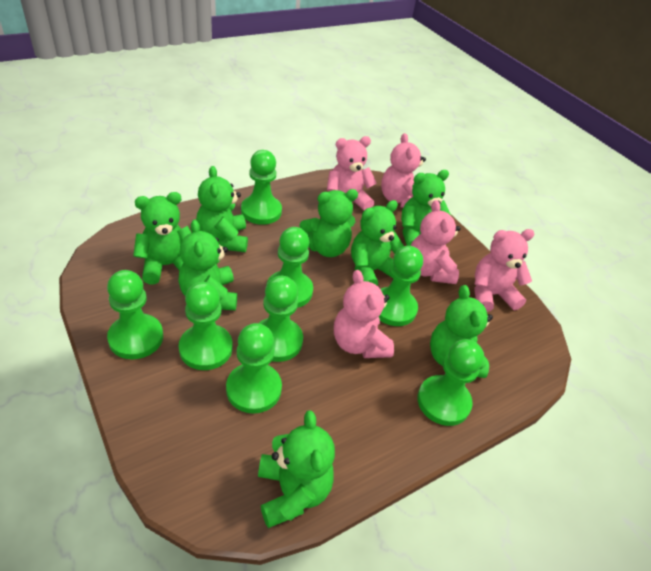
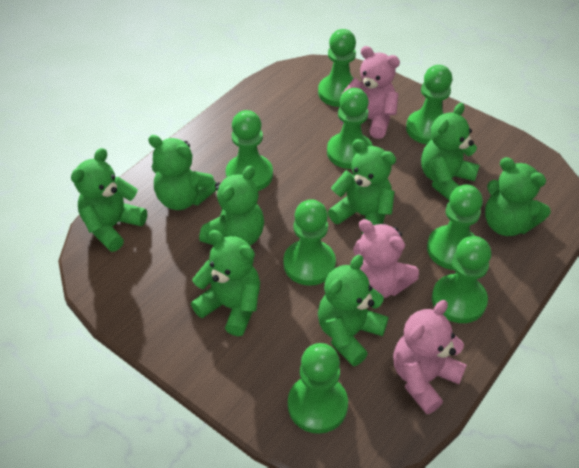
pink teddy bear: 5 -> 3

